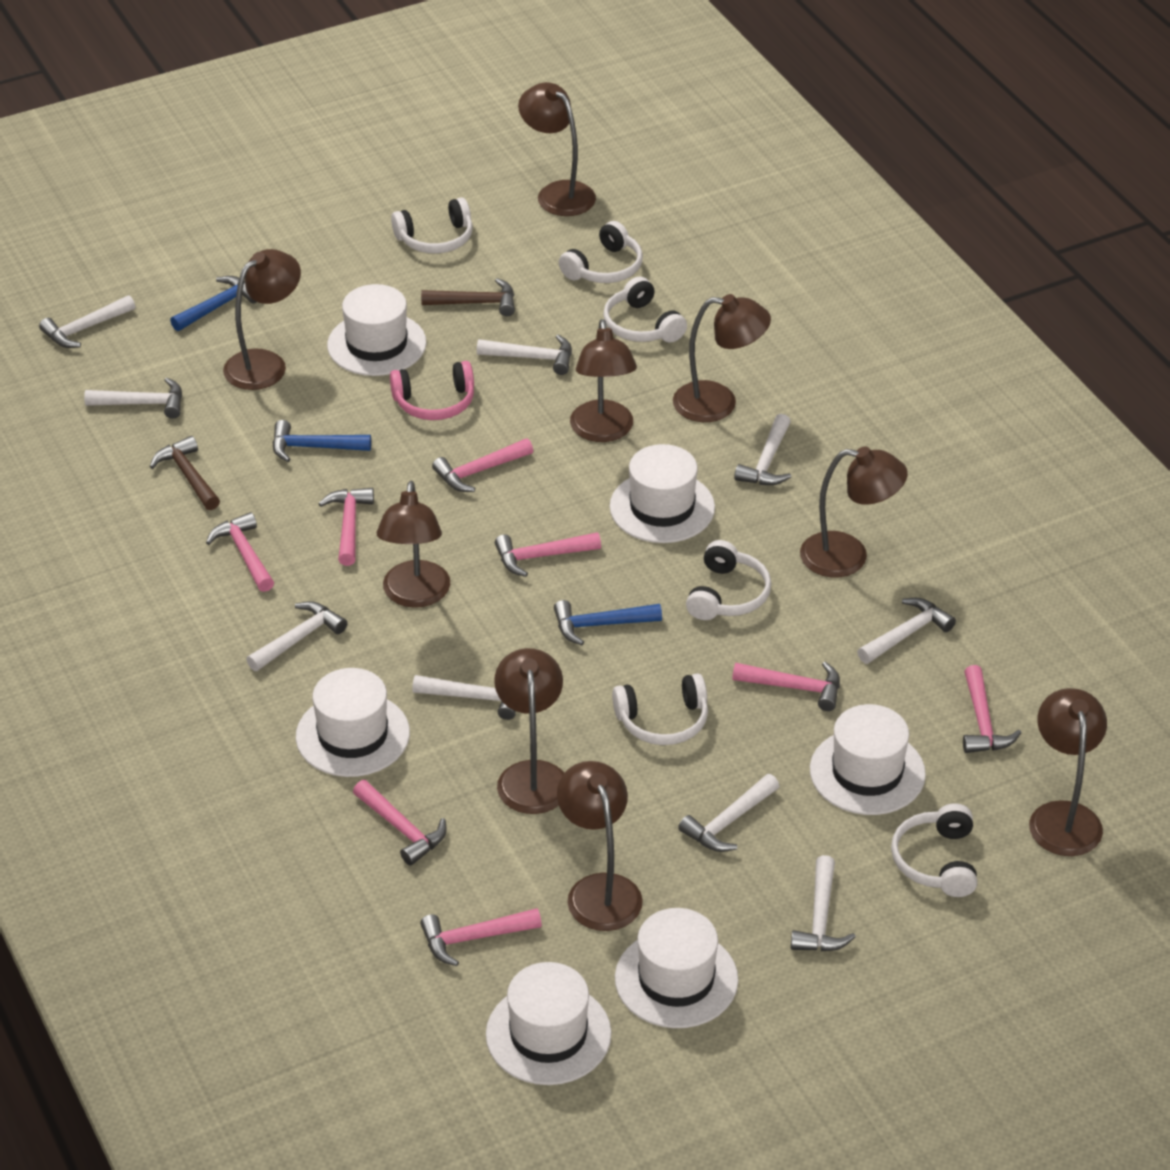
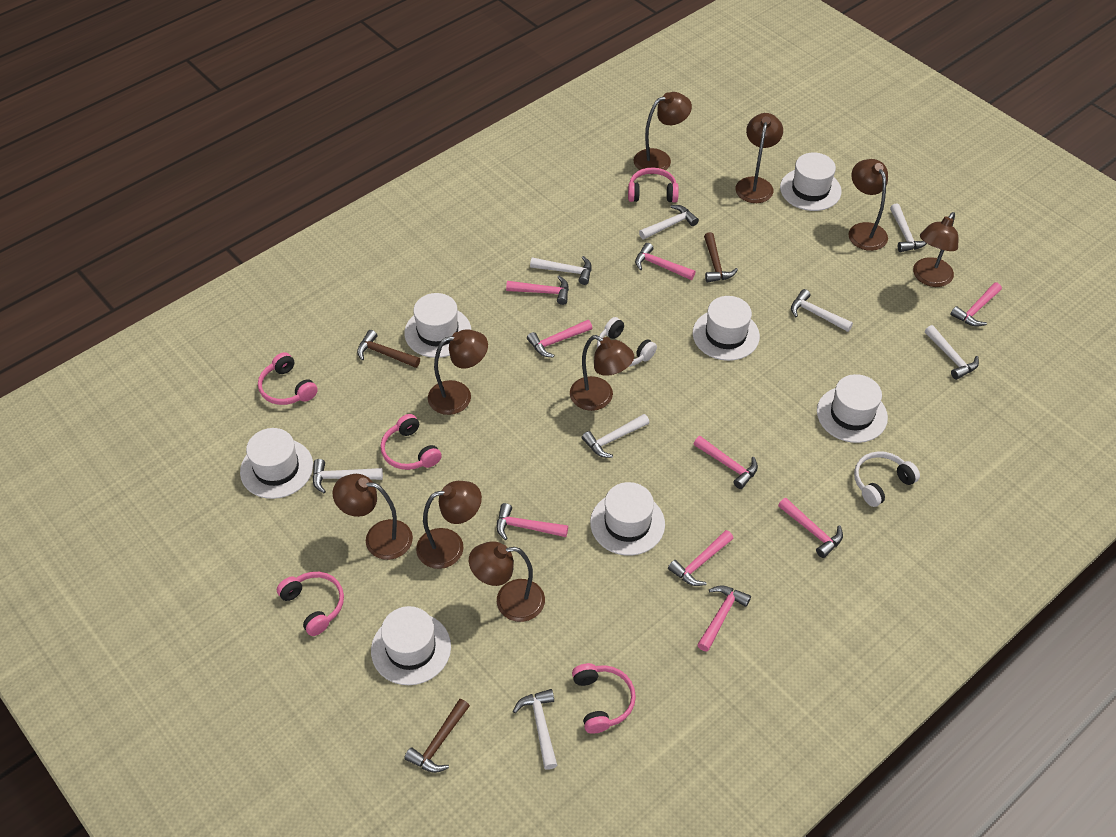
blue hammer: 3 -> 0
brown hammer: 2 -> 3
pink hammer: 8 -> 9
pink headphones: 1 -> 5
white hammer: 9 -> 8
white hat: 6 -> 7
white headphones: 6 -> 2

